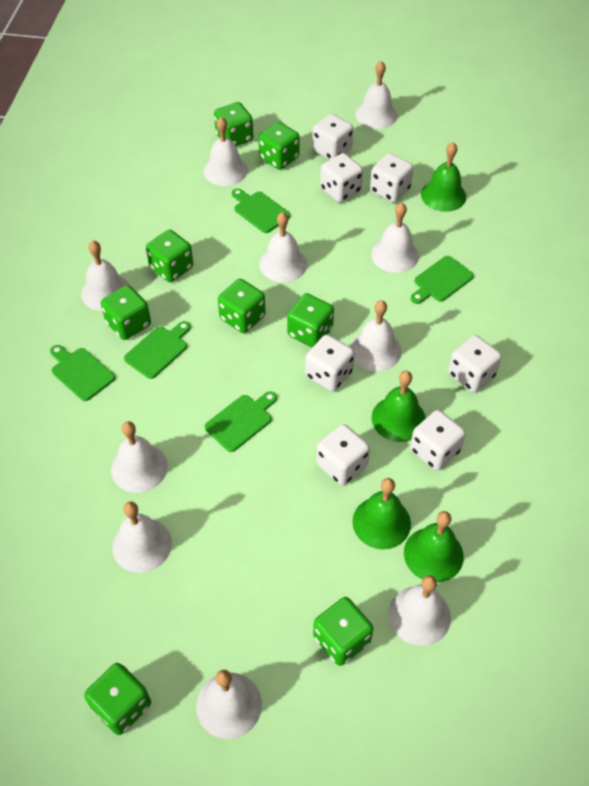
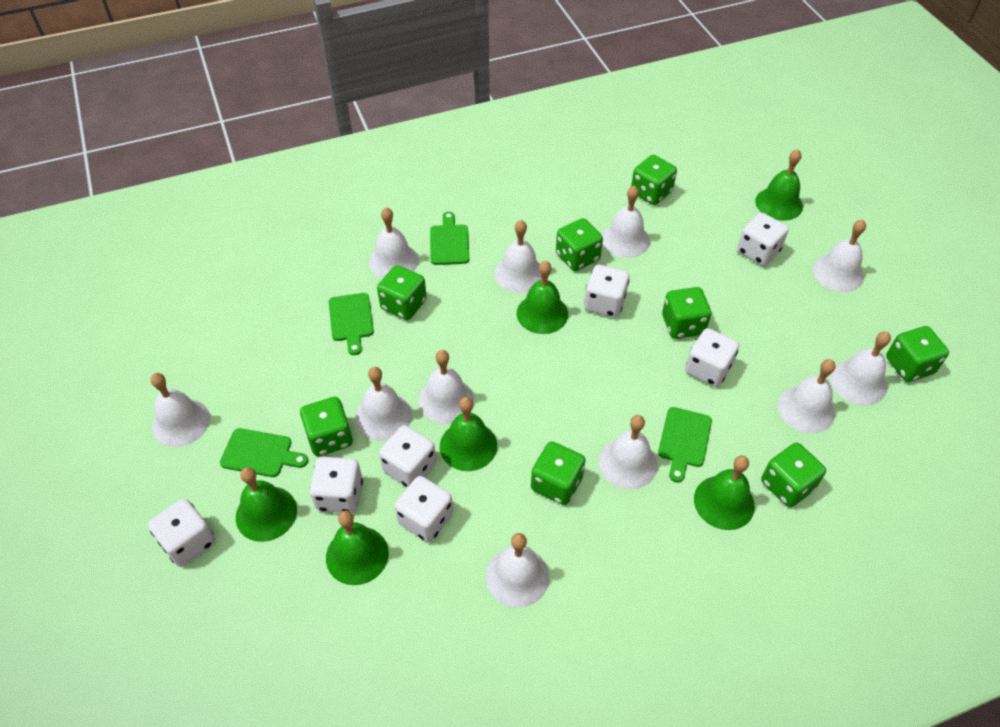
green bell: 4 -> 6
green cutting board: 5 -> 4
white bell: 10 -> 11

